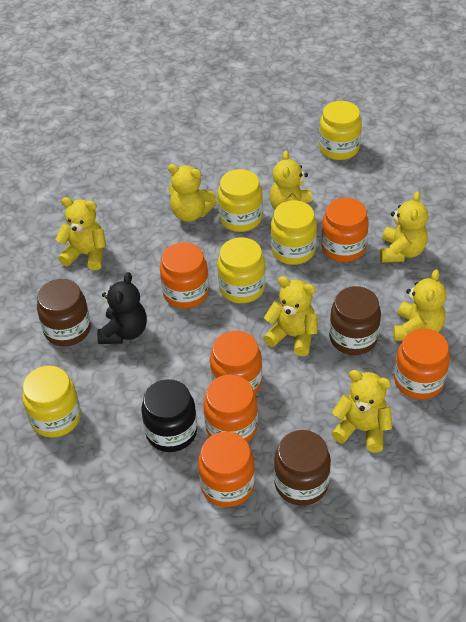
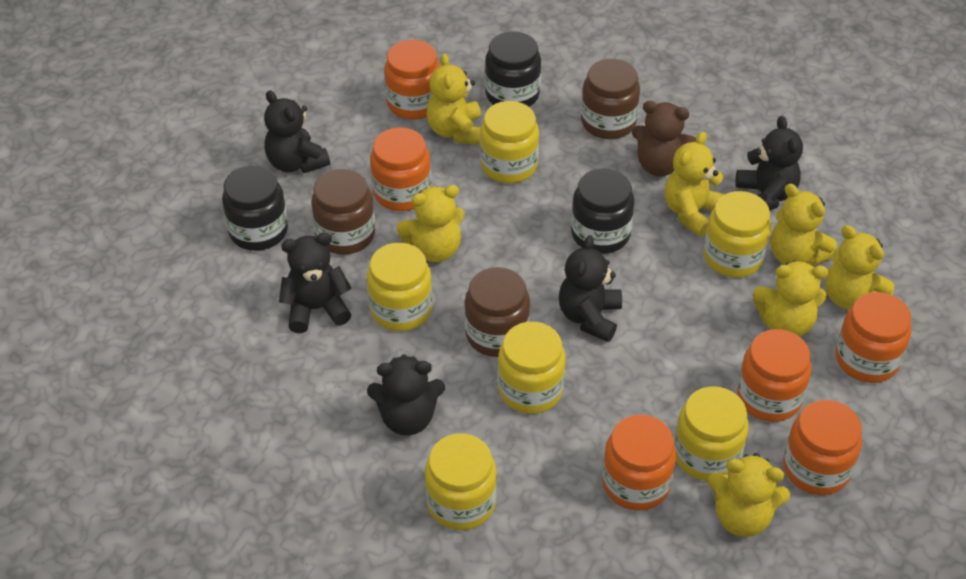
black jar: 1 -> 3
black teddy bear: 1 -> 5
brown teddy bear: 0 -> 1
yellow jar: 5 -> 6

